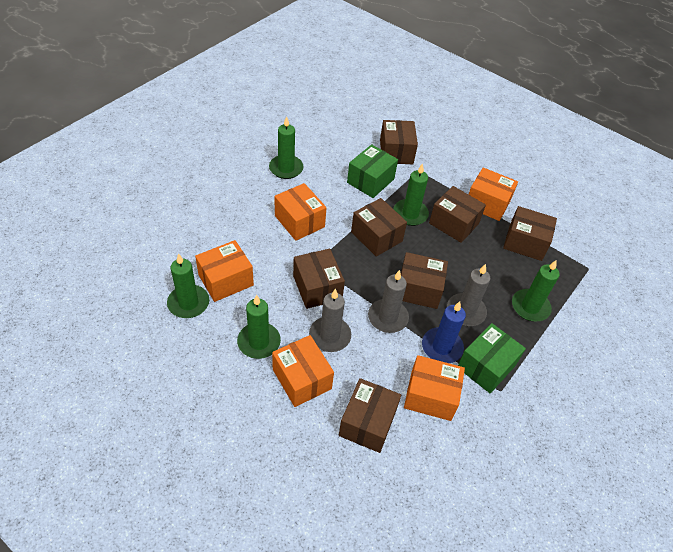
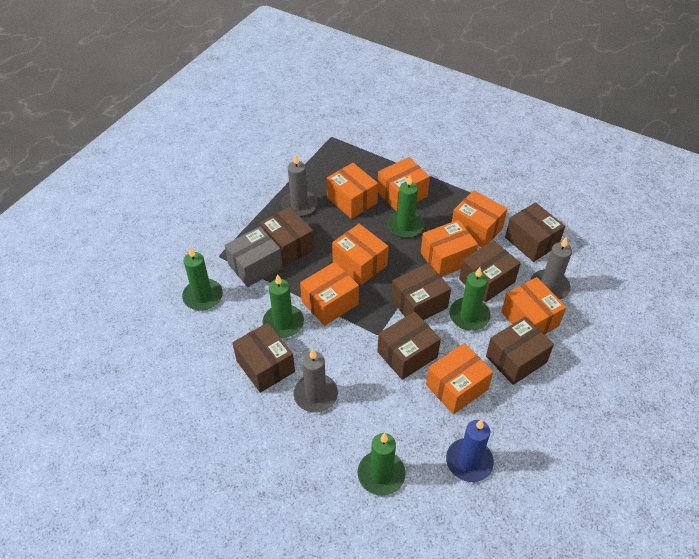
green box: 2 -> 0
grey box: 0 -> 1
orange box: 5 -> 8

